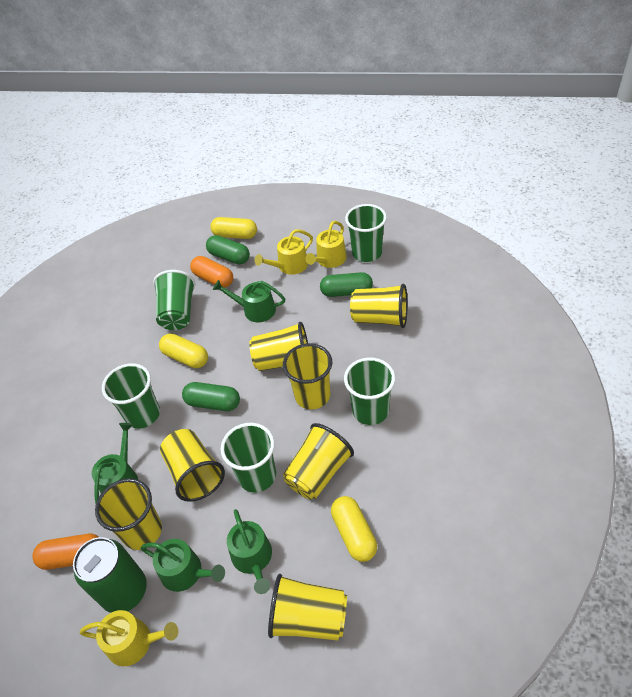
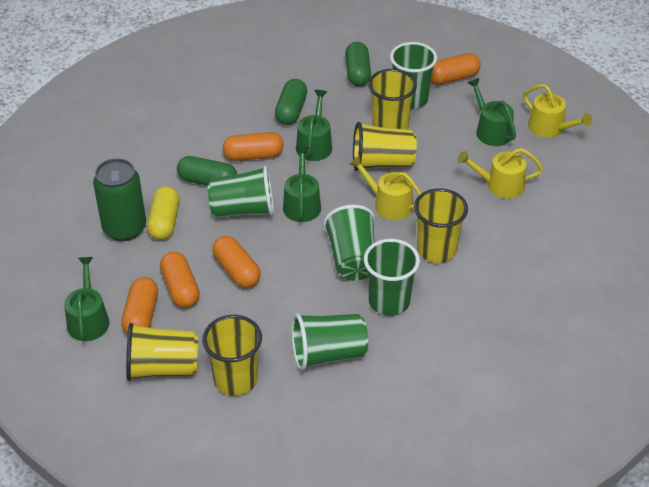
orange capsule: 2 -> 5
yellow capsule: 3 -> 1
yellow cup: 7 -> 5

